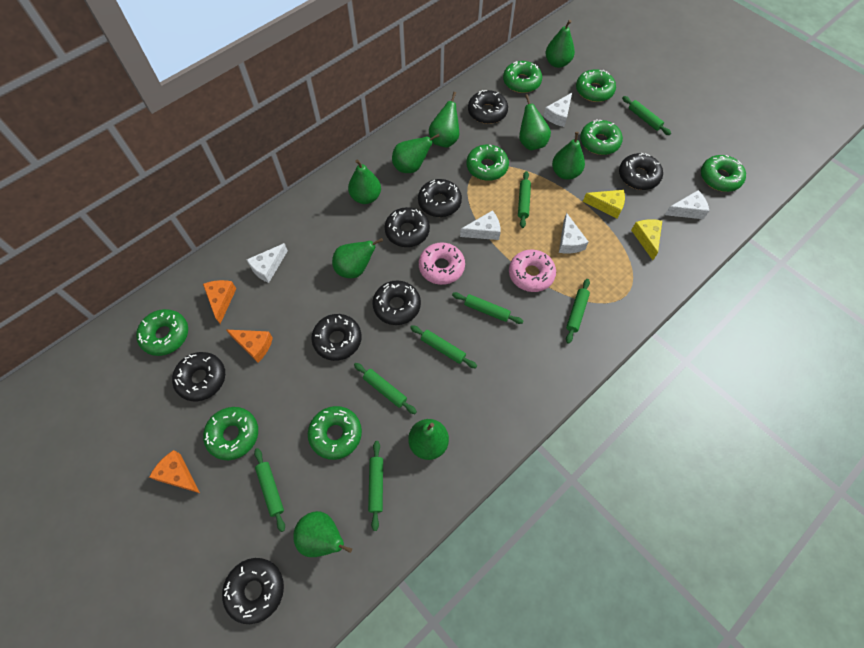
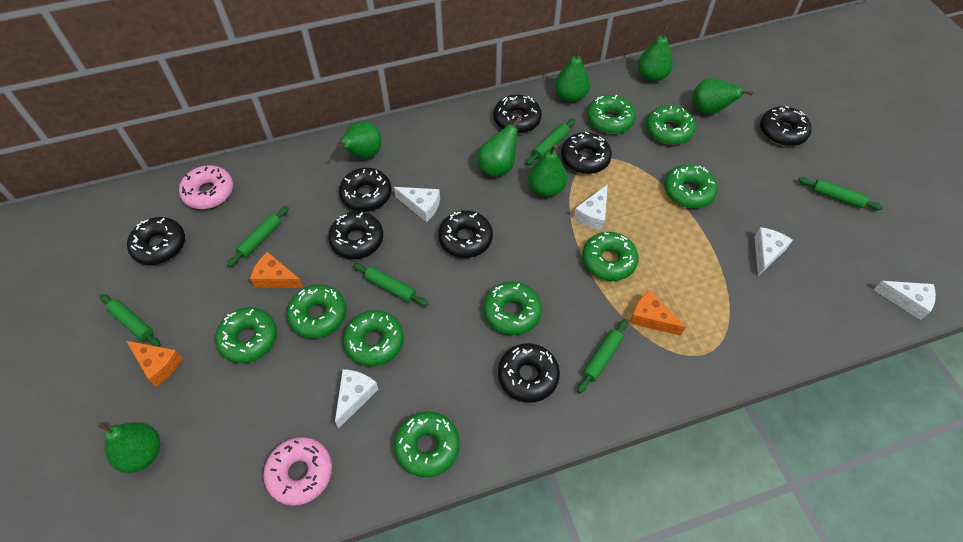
green donut: 8 -> 9
green pear: 9 -> 7
green rolling pin: 8 -> 6
yellow cheese: 2 -> 0

